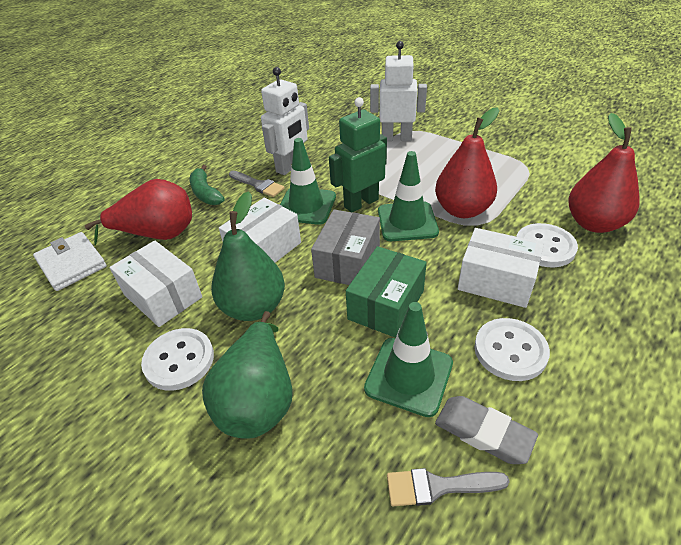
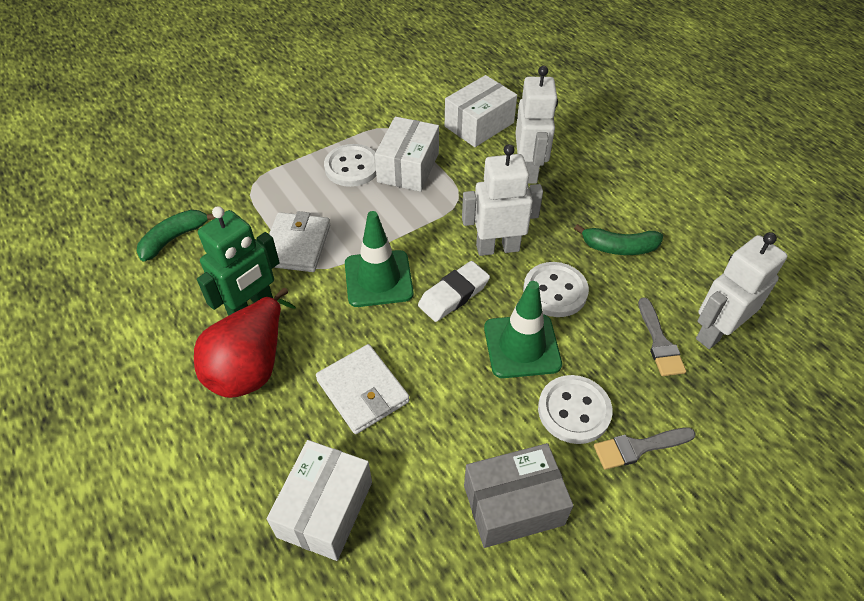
green banana: 1 -> 2
green box: 1 -> 0
green pear: 2 -> 0
green traffic cone: 3 -> 2
grey eraser: 1 -> 0
red pear: 3 -> 1
white eraser: 0 -> 1
white robot: 2 -> 3
white wallet: 1 -> 2

